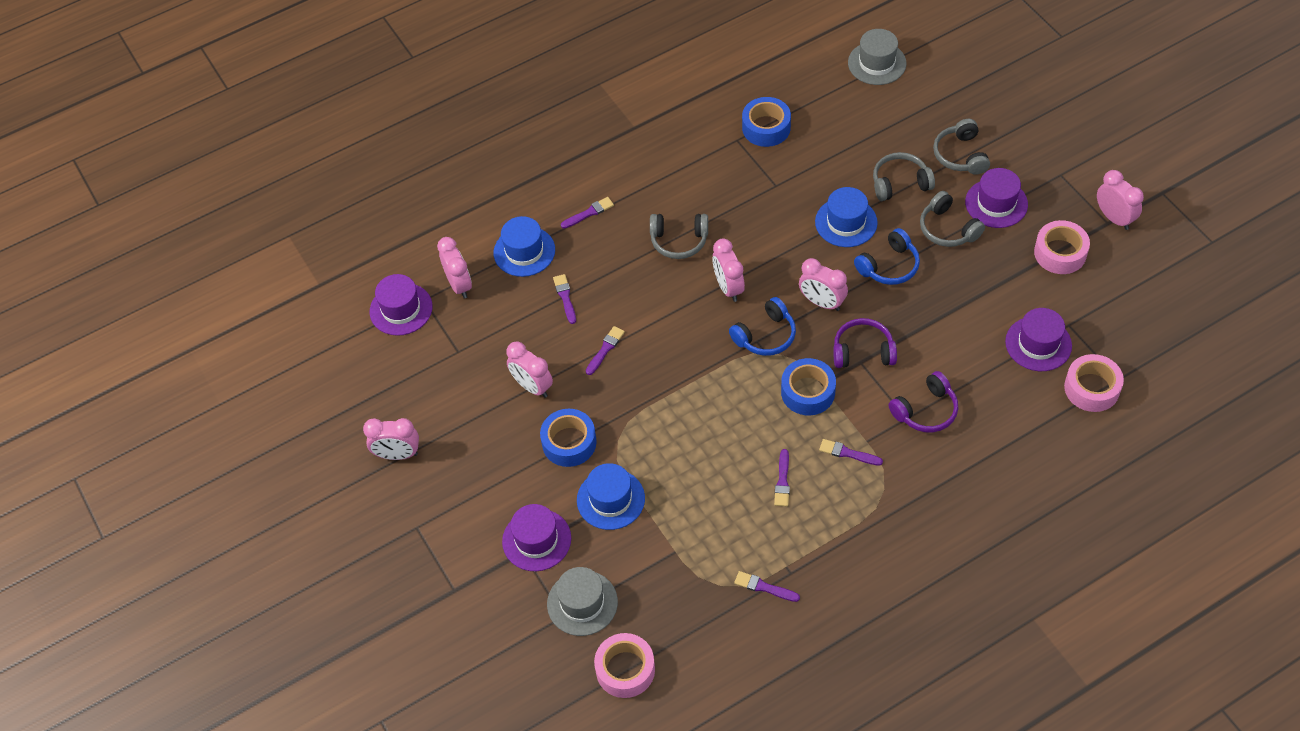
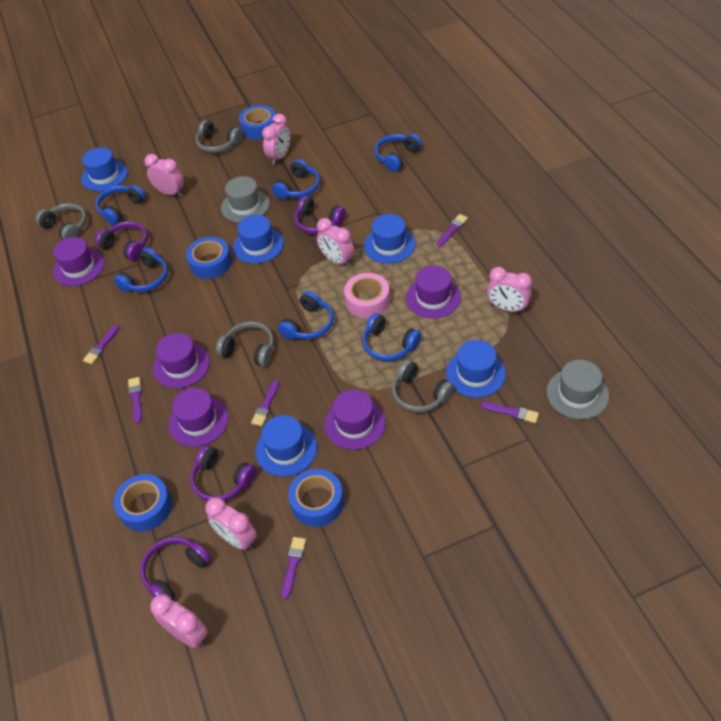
blue hat: 3 -> 5
blue headphones: 2 -> 6
blue tape: 3 -> 4
pink tape: 3 -> 1
purple hat: 4 -> 5
purple headphones: 2 -> 4

